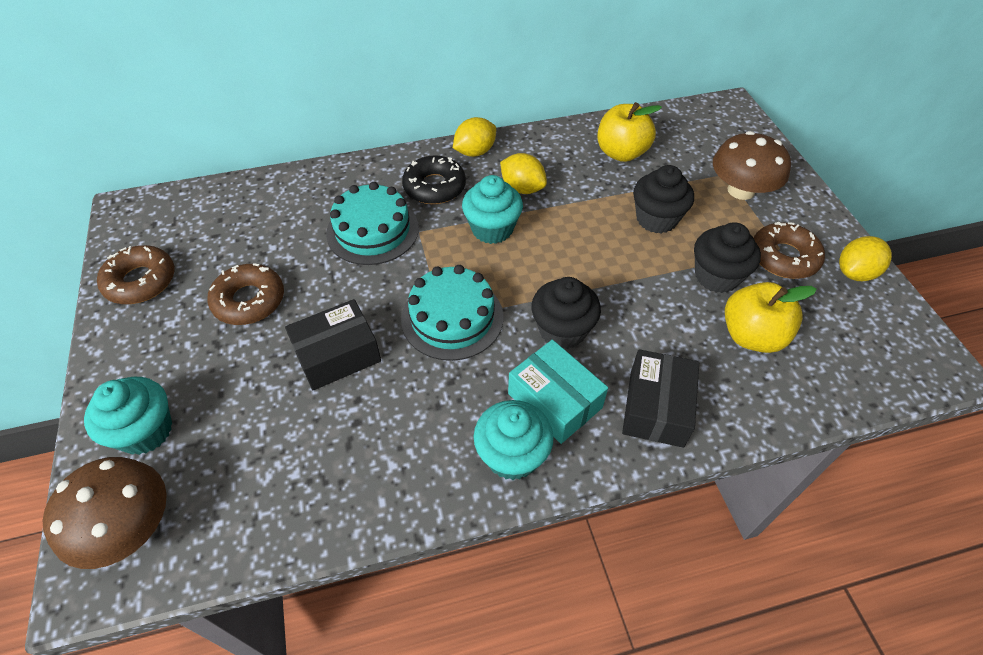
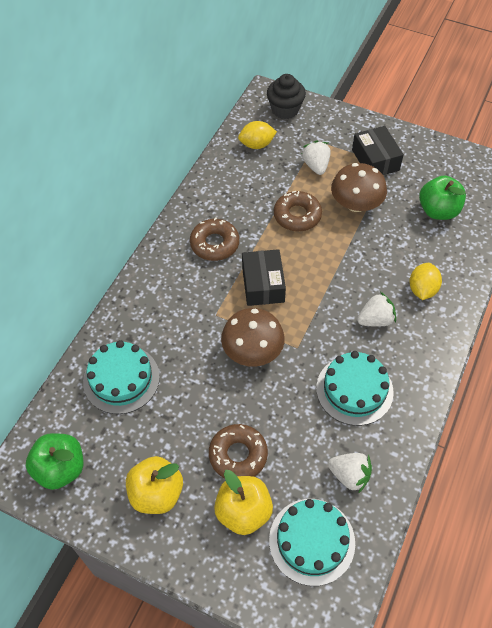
black cupcake: 3 -> 1
black donut: 1 -> 0
green apple: 0 -> 2
turquoise box: 1 -> 0
turquoise cake: 2 -> 3
turquoise cupcake: 3 -> 0
white strawberry: 0 -> 3
yellow lemon: 3 -> 2

